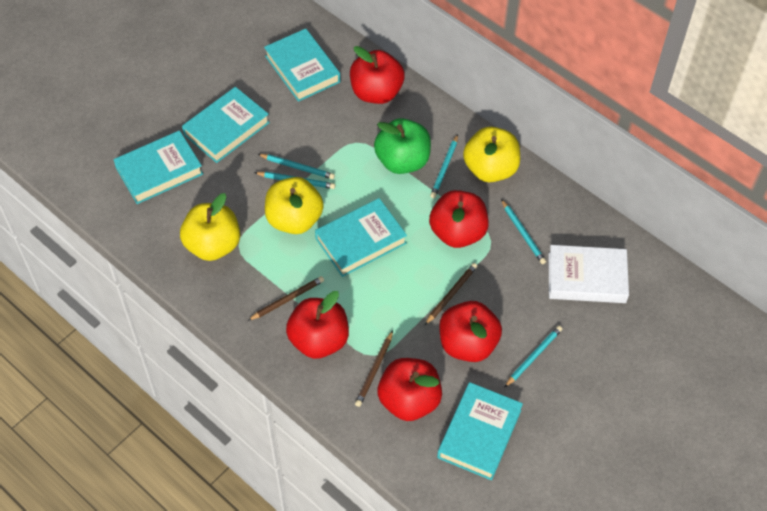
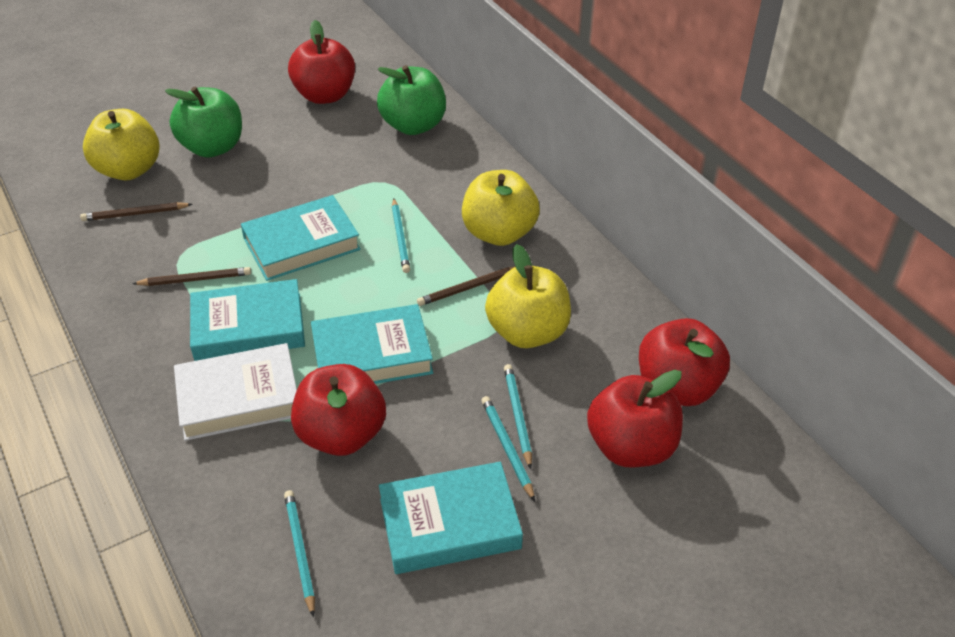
green apple: 1 -> 2
red apple: 5 -> 4
turquoise book: 5 -> 4
turquoise pencil: 5 -> 4

